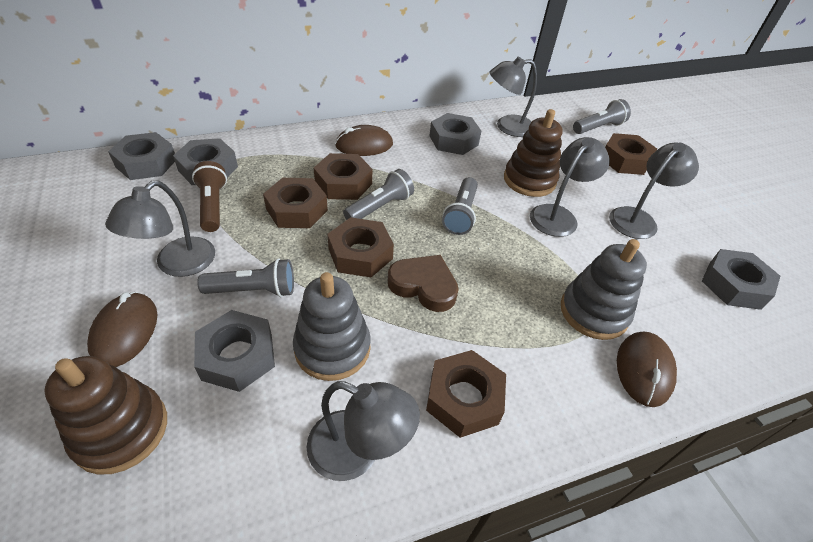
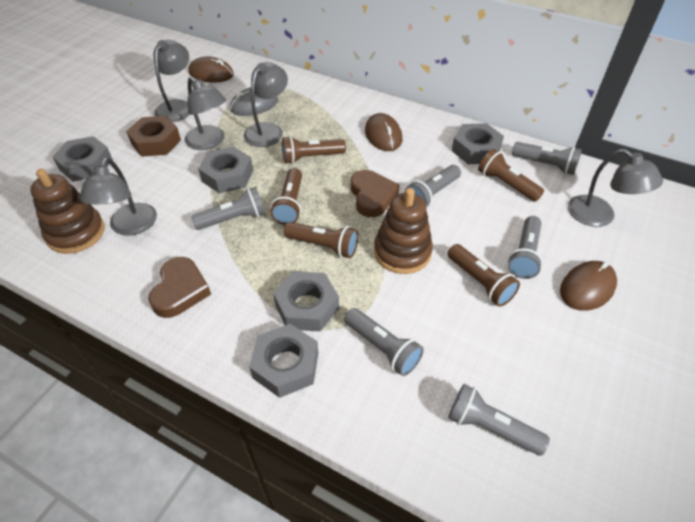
brown flashlight: 1 -> 5
brown heart: 1 -> 2
brown nut: 5 -> 1
grey flashlight: 4 -> 6
grey mouse: 0 -> 1
grey stacking toy: 2 -> 0

